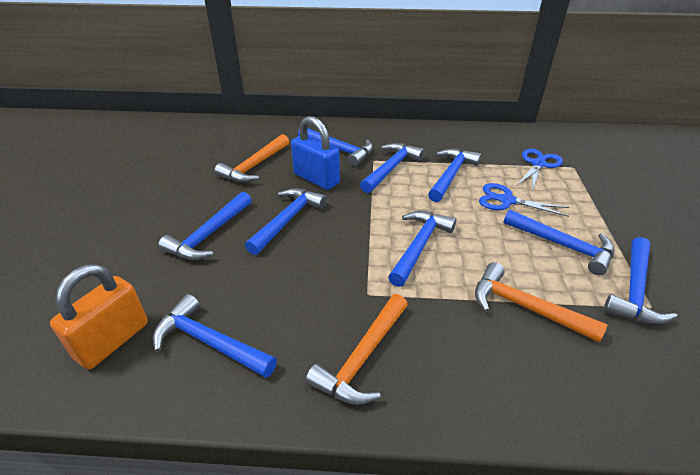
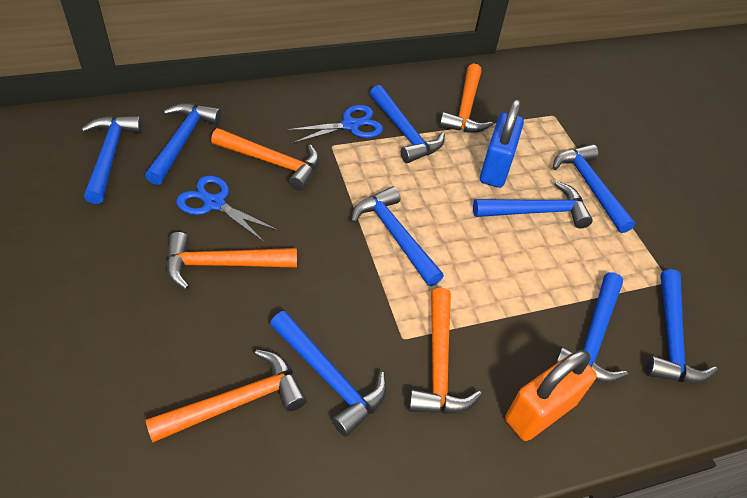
orange hammer: 3 -> 5

